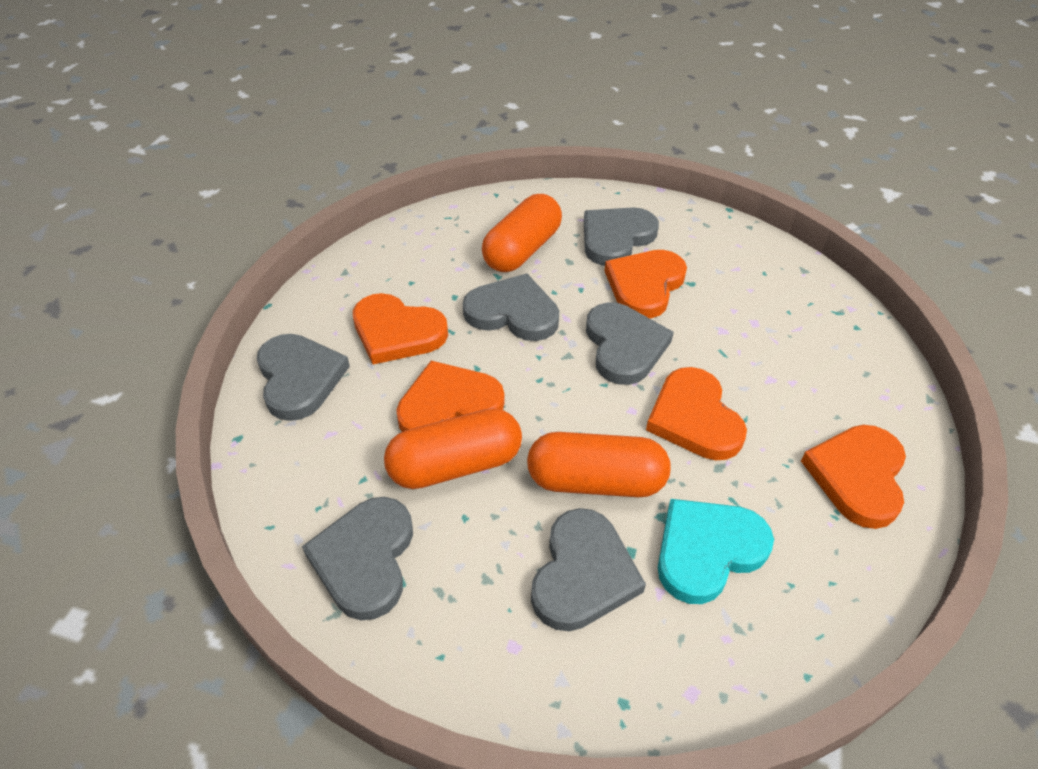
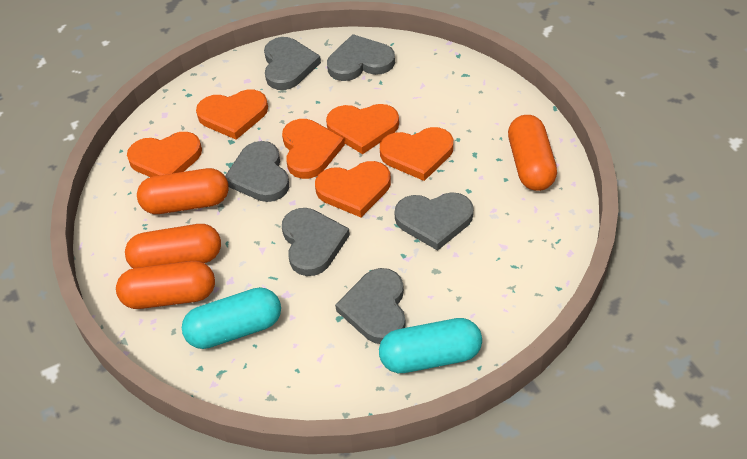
orange capsule: 3 -> 4
orange heart: 5 -> 6
turquoise capsule: 0 -> 2
turquoise heart: 1 -> 0

